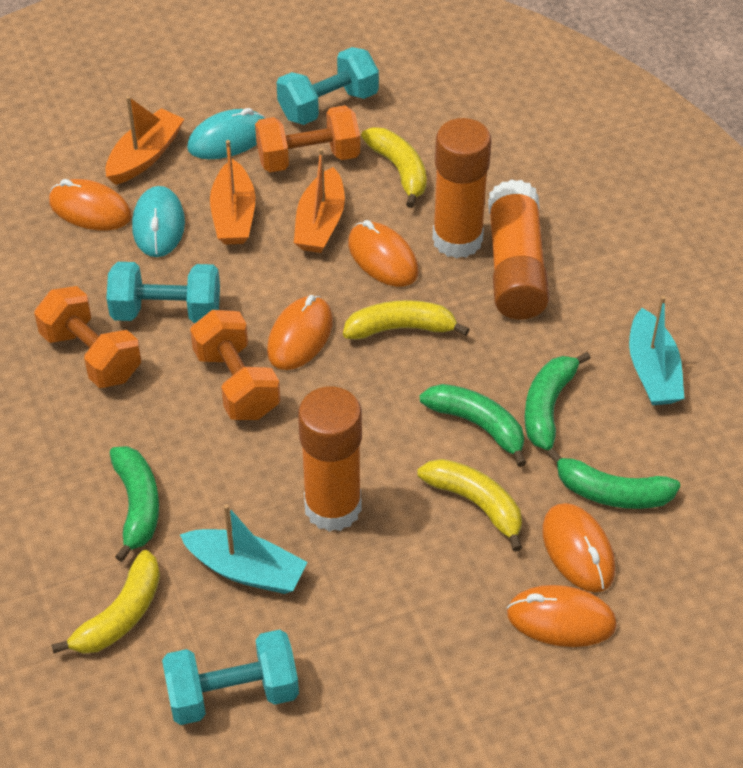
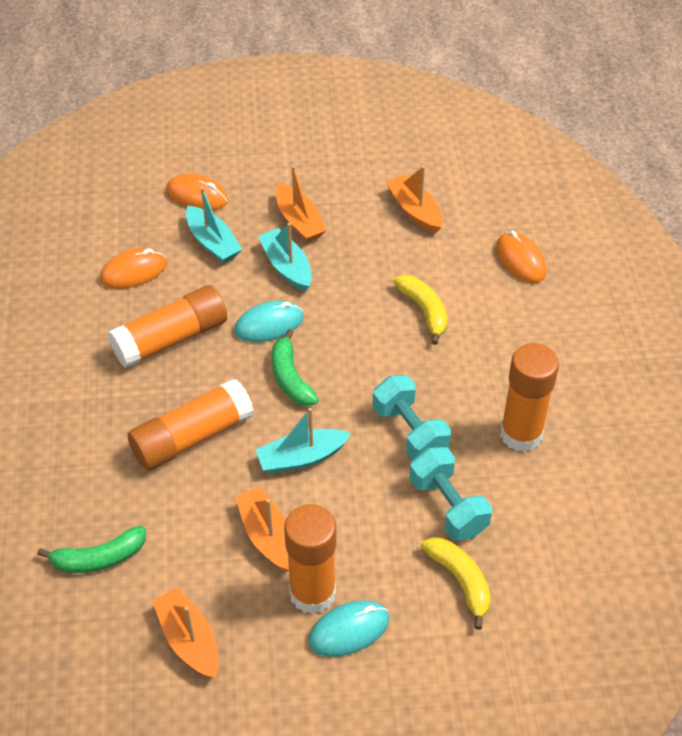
green banana: 4 -> 2
orange boat: 3 -> 4
orange dumbbell: 3 -> 0
orange glue stick: 3 -> 4
orange mouse: 5 -> 3
turquoise boat: 2 -> 3
turquoise dumbbell: 3 -> 2
yellow banana: 4 -> 2

